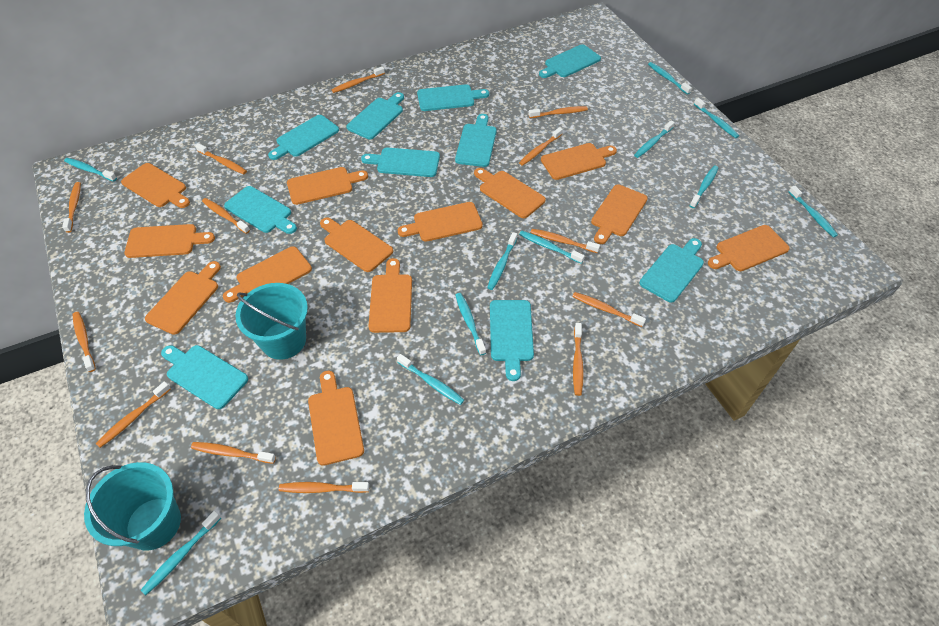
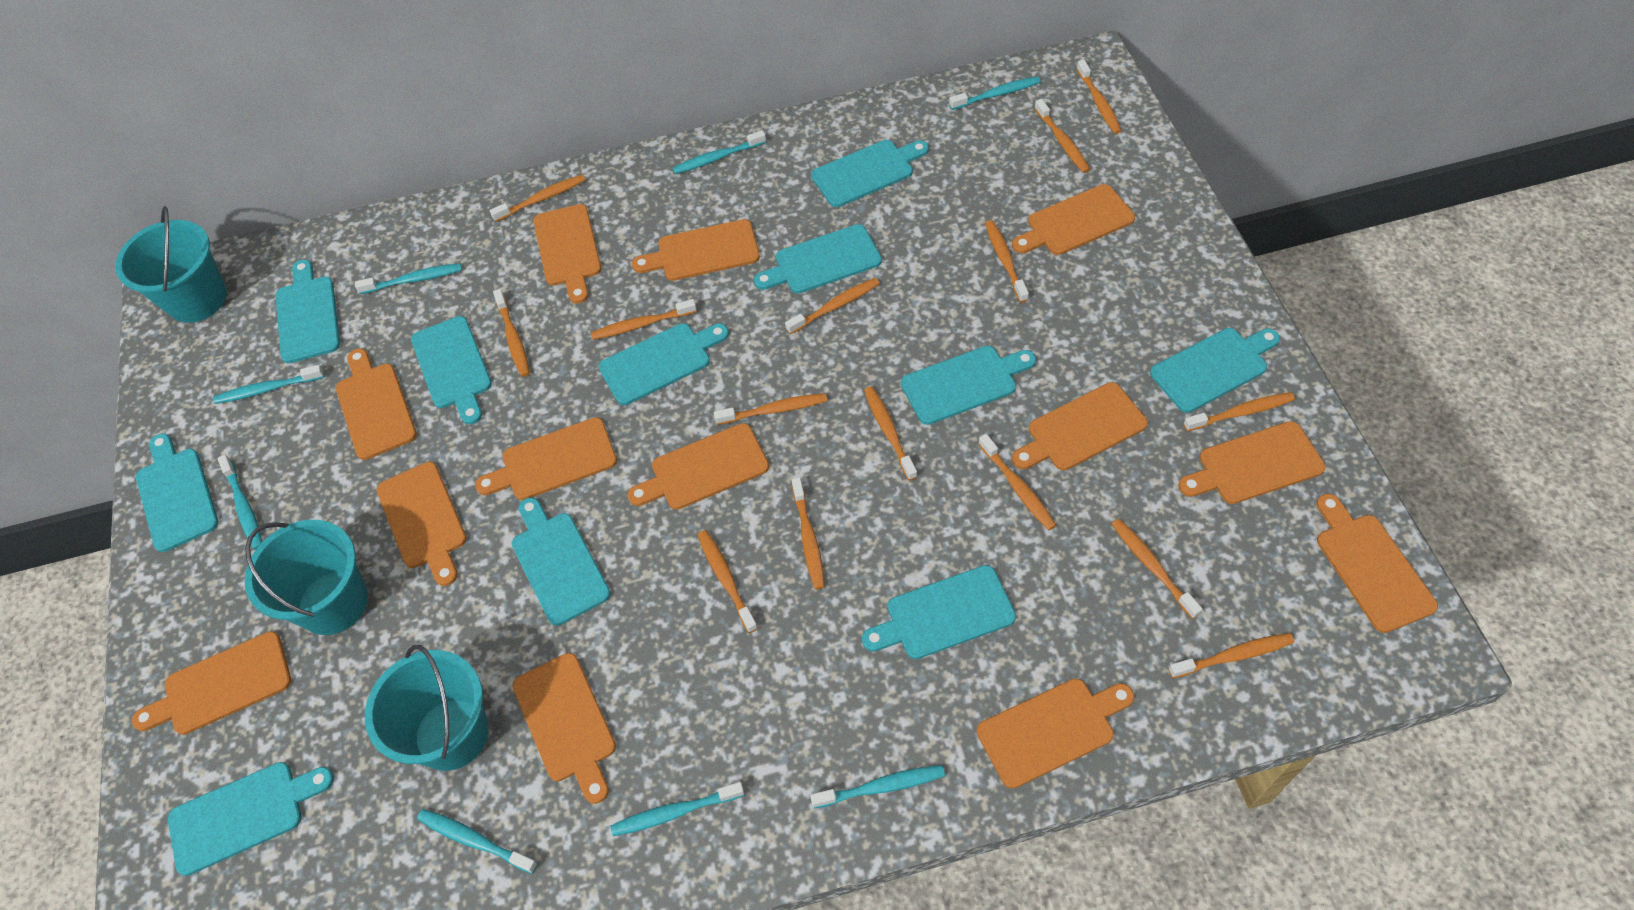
orange toothbrush: 13 -> 15
turquoise bucket: 2 -> 3
turquoise cutting board: 10 -> 11
turquoise toothbrush: 11 -> 8

